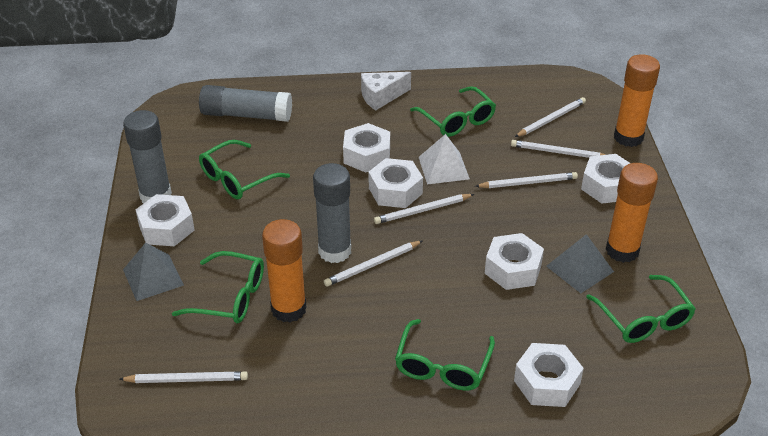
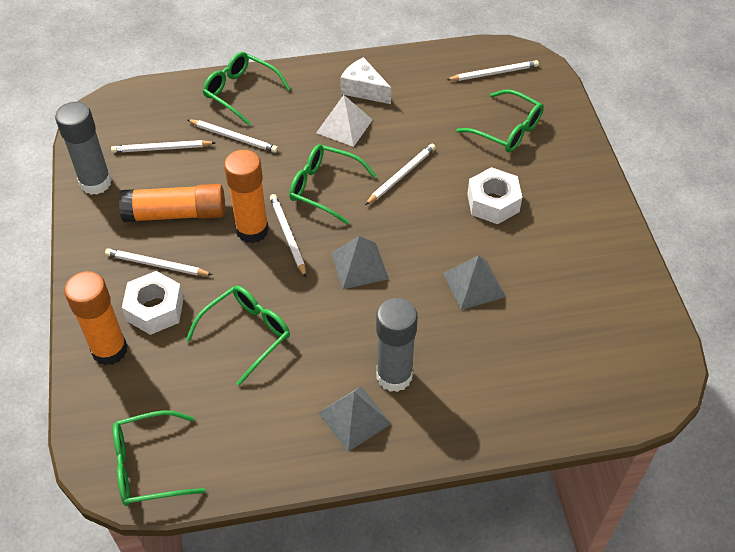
grey glue stick: 3 -> 2
grey pyramid: 2 -> 3
white nut: 6 -> 2

